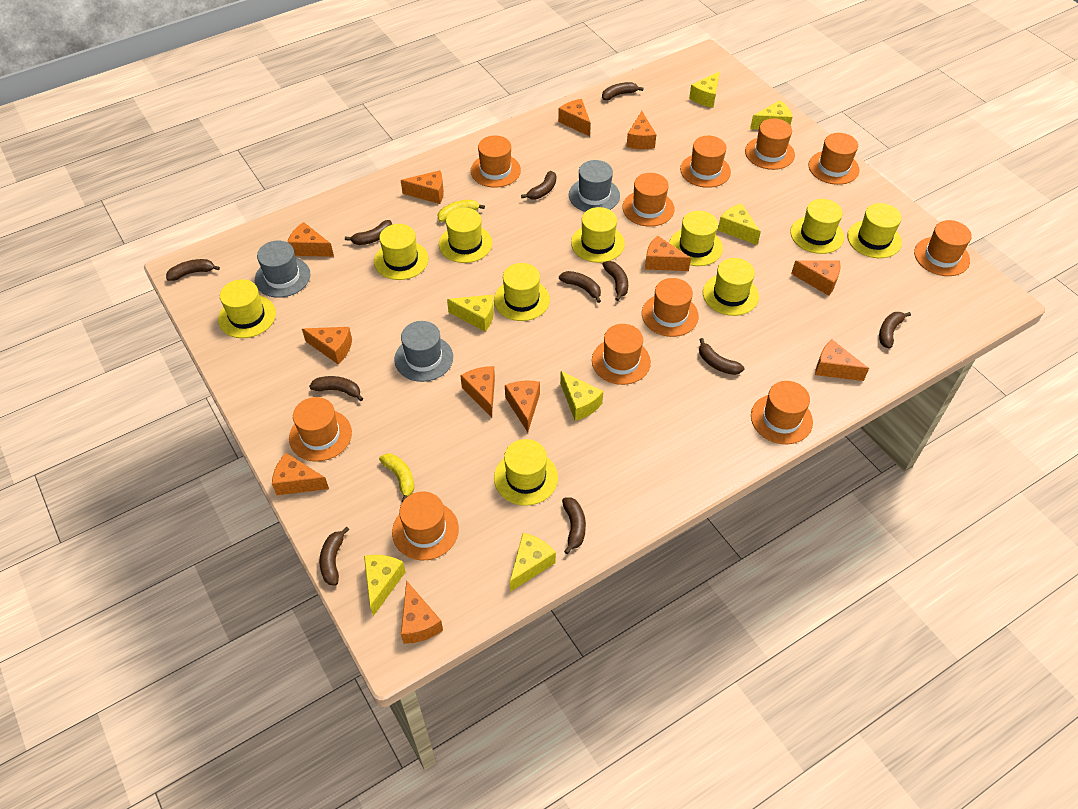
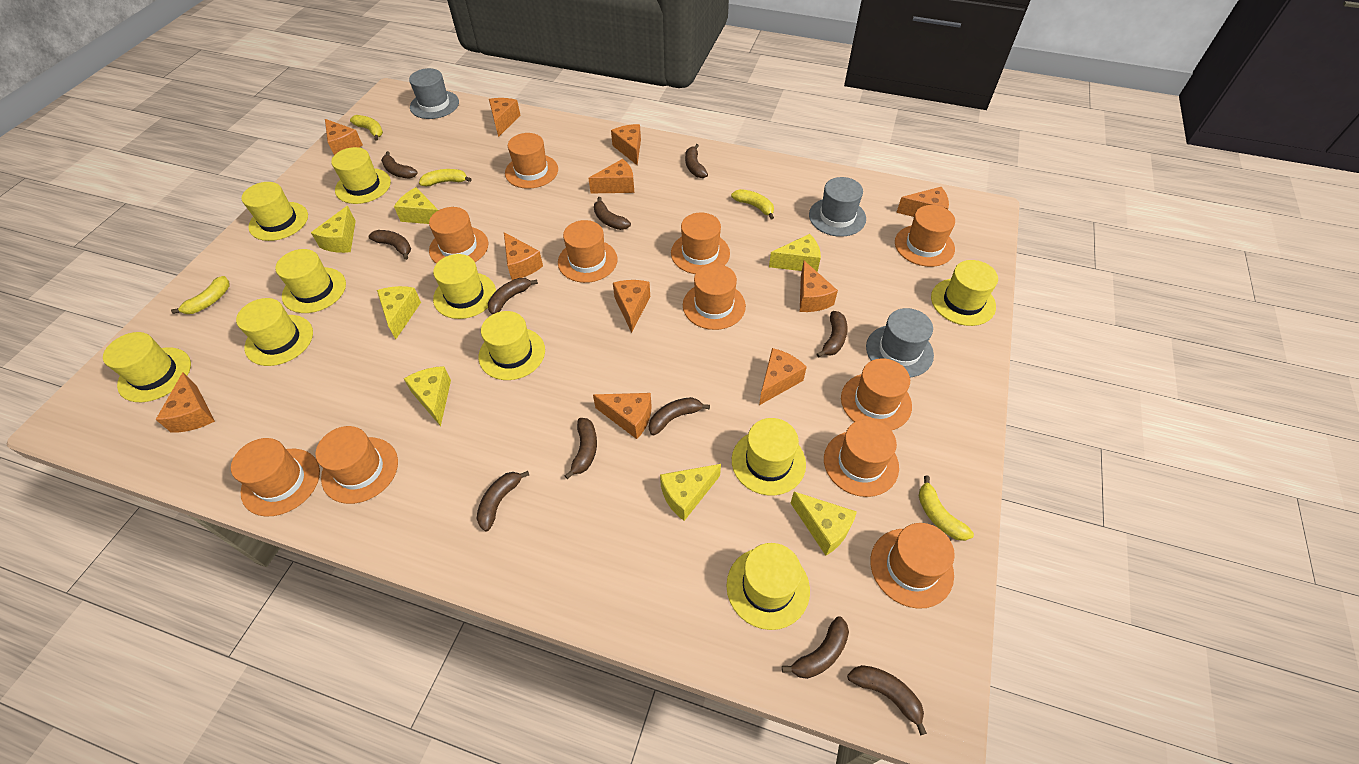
orange cheese: 12 -> 11
yellow banana: 2 -> 5

